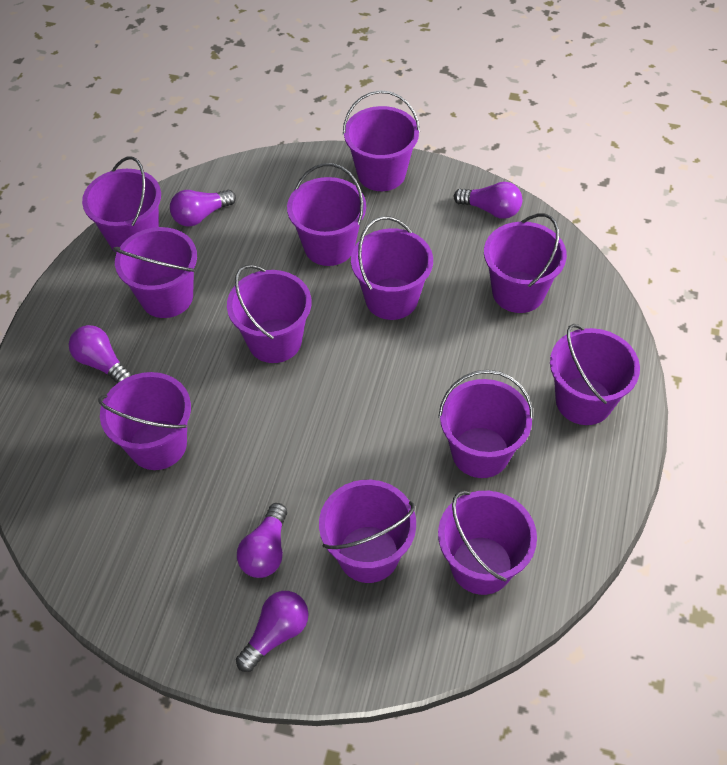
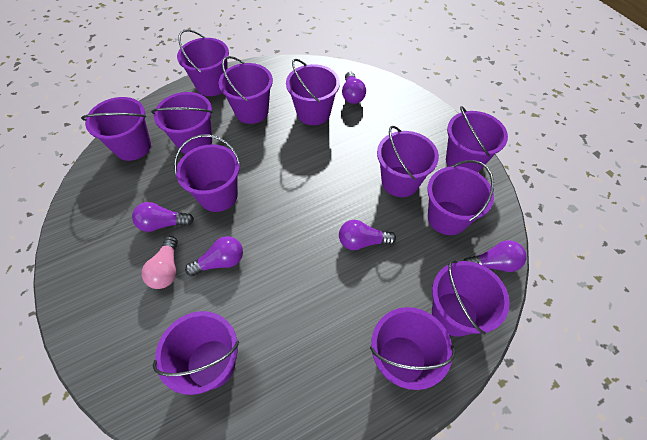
pink light bulb: 0 -> 1

